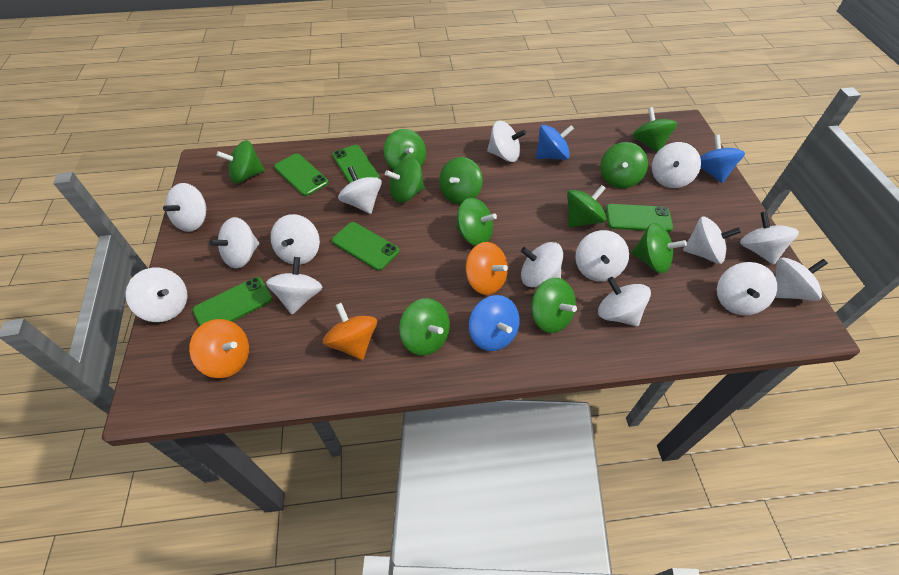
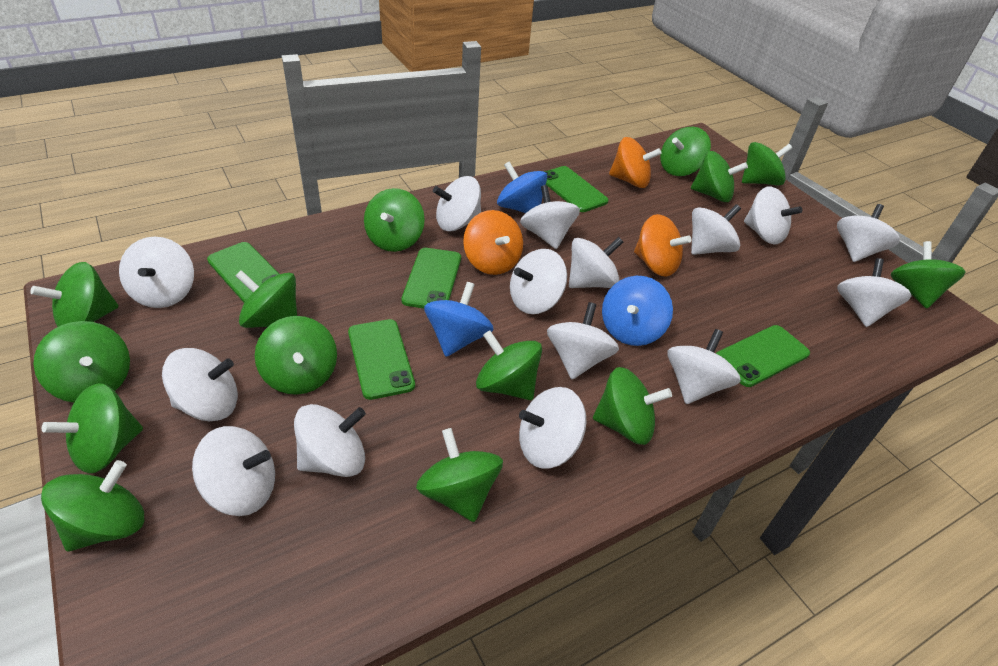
green spinning top: 11 -> 14

